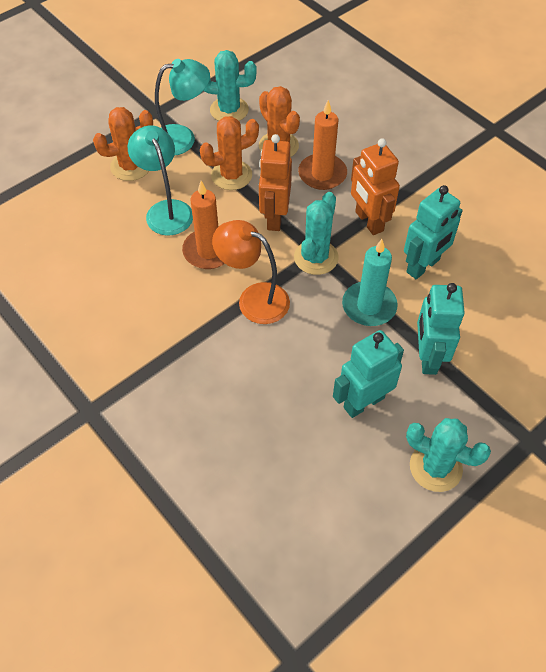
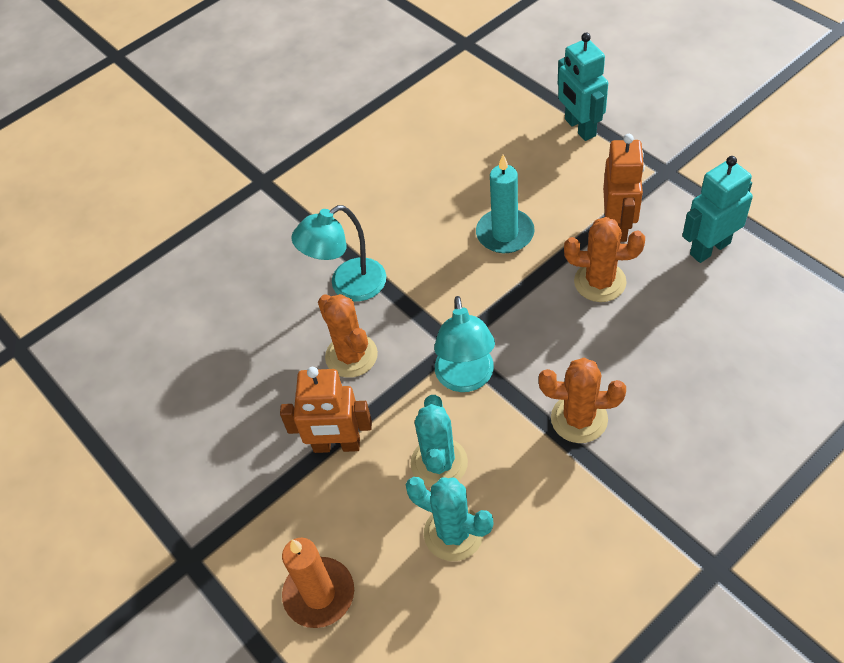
orange candle: 2 -> 1
orange lamp: 1 -> 0
turquoise cactus: 3 -> 2
turquoise robot: 3 -> 2

